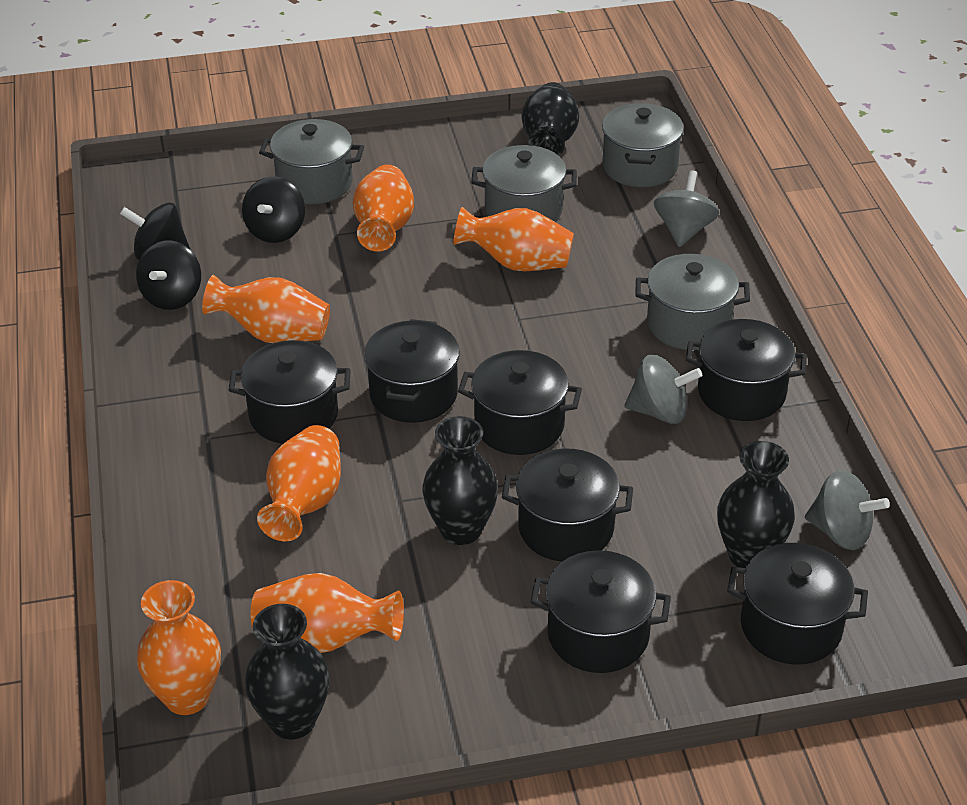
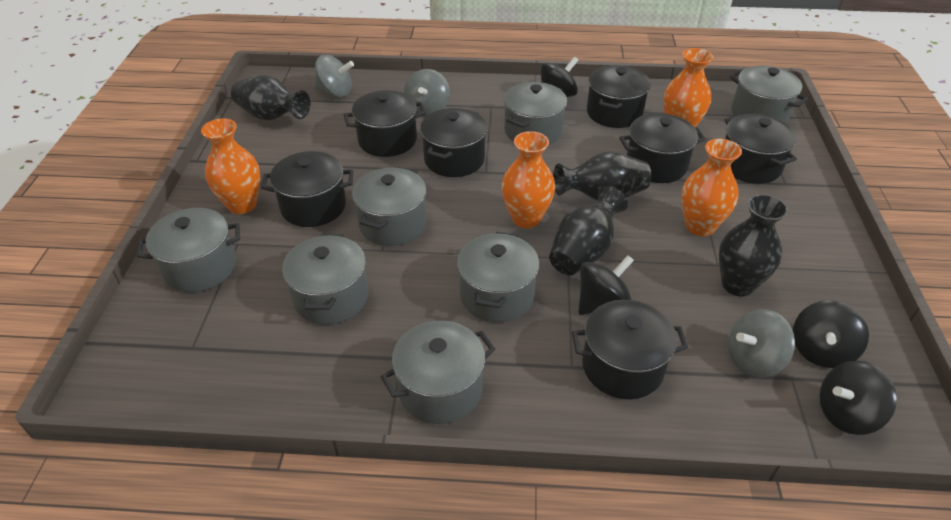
black spinning top: 3 -> 4
grey pot: 4 -> 7
orange vase: 6 -> 4

